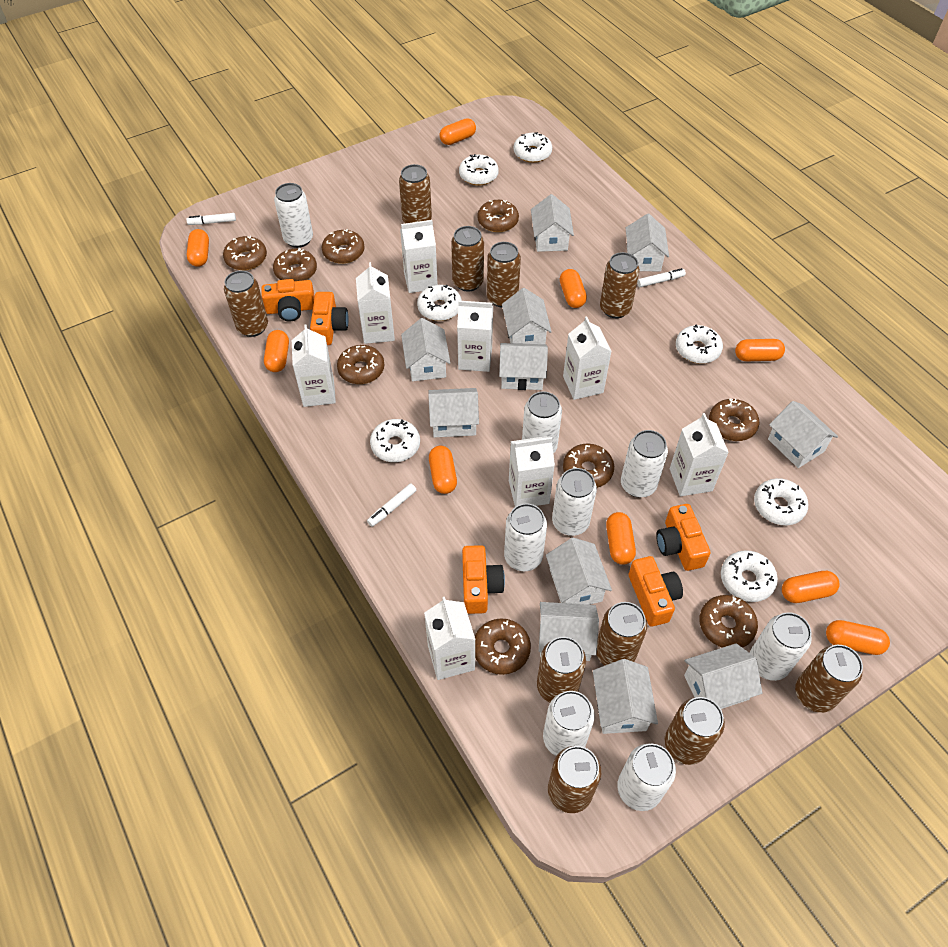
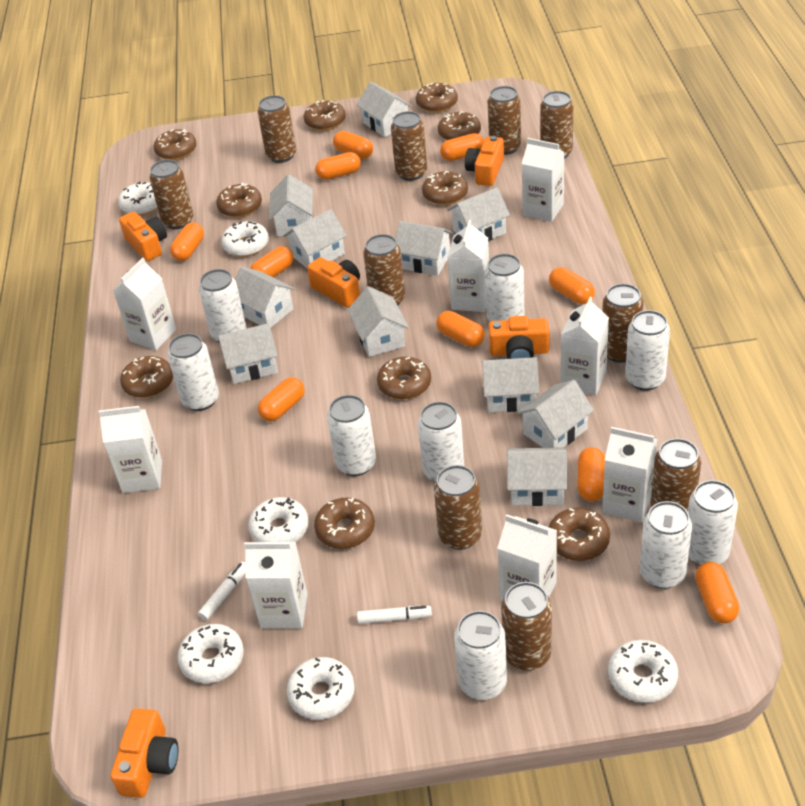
brown donut: 9 -> 10
orange capsule: 9 -> 10
white can: 8 -> 9
white donut: 7 -> 6
white marker: 3 -> 2

